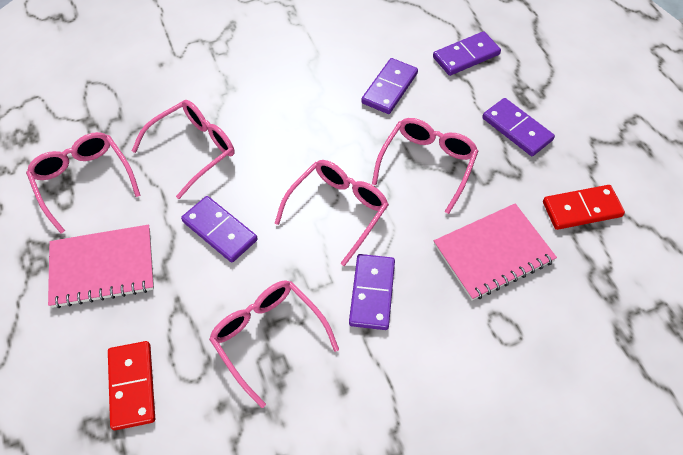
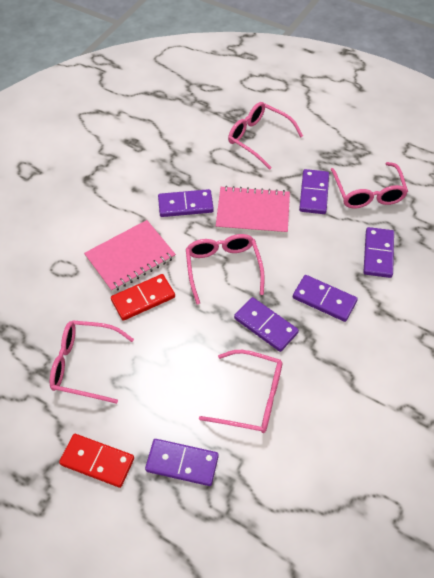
purple domino: 5 -> 6

